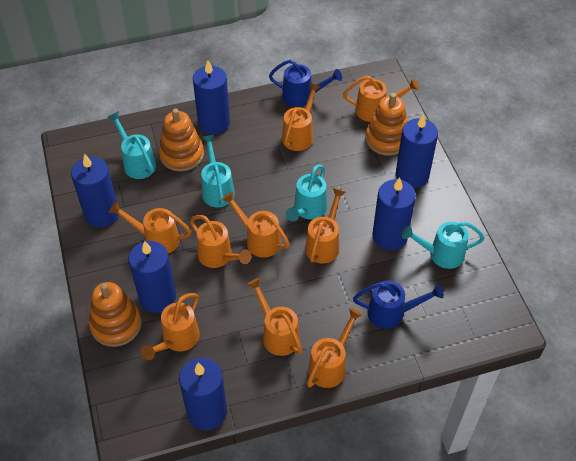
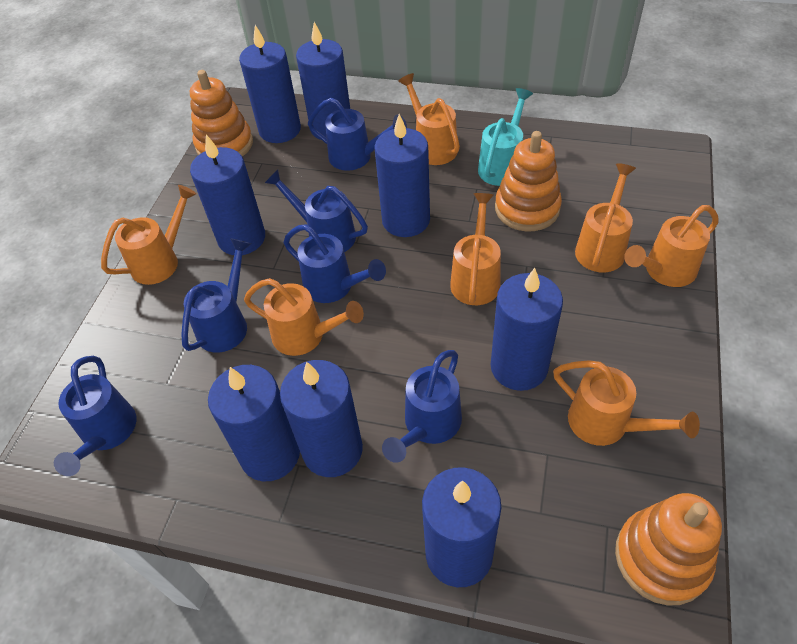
blue candle: 6 -> 8
blue watering can: 2 -> 6
orange watering can: 9 -> 7
turquoise watering can: 4 -> 1

